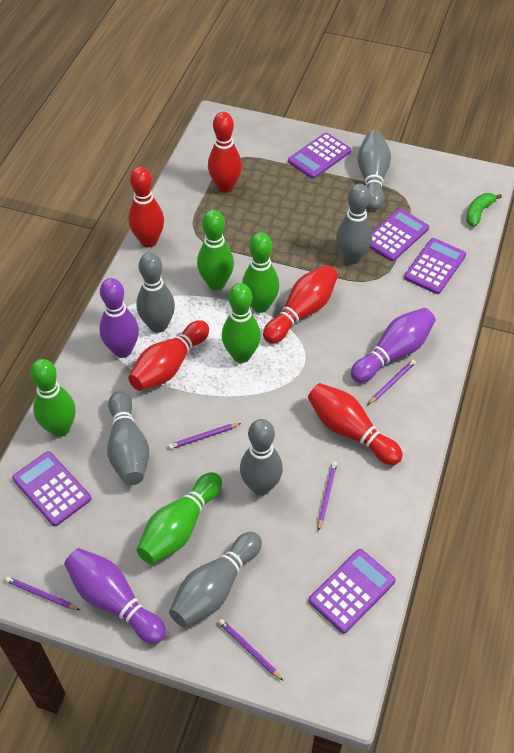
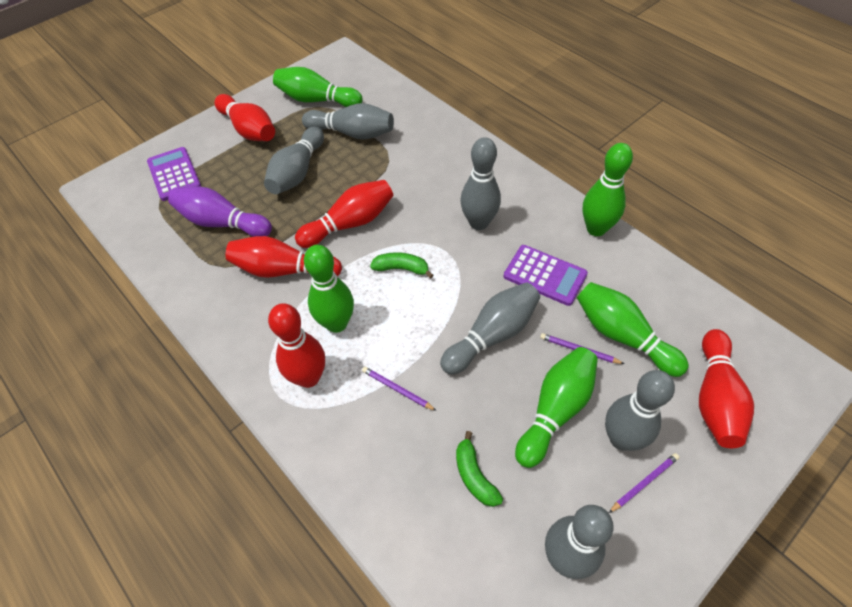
green banana: 1 -> 2
purple bowling pin: 3 -> 1
purple calculator: 5 -> 2
purple pencil: 5 -> 3

